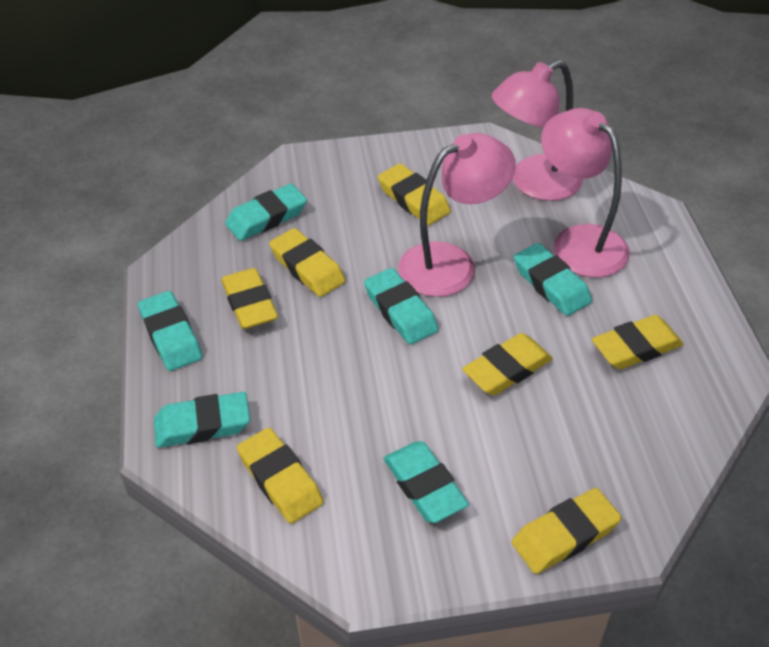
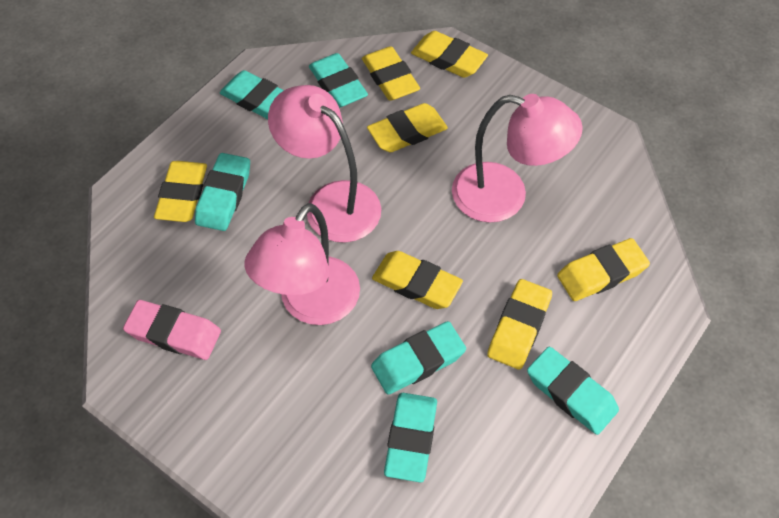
pink eraser: 0 -> 1

